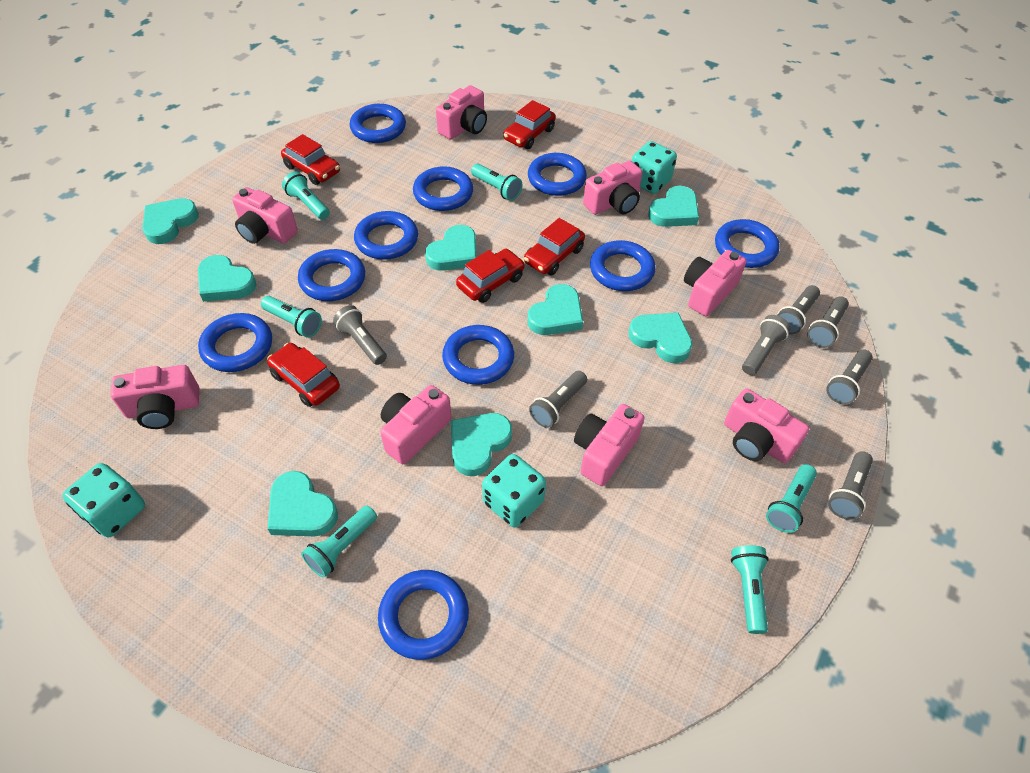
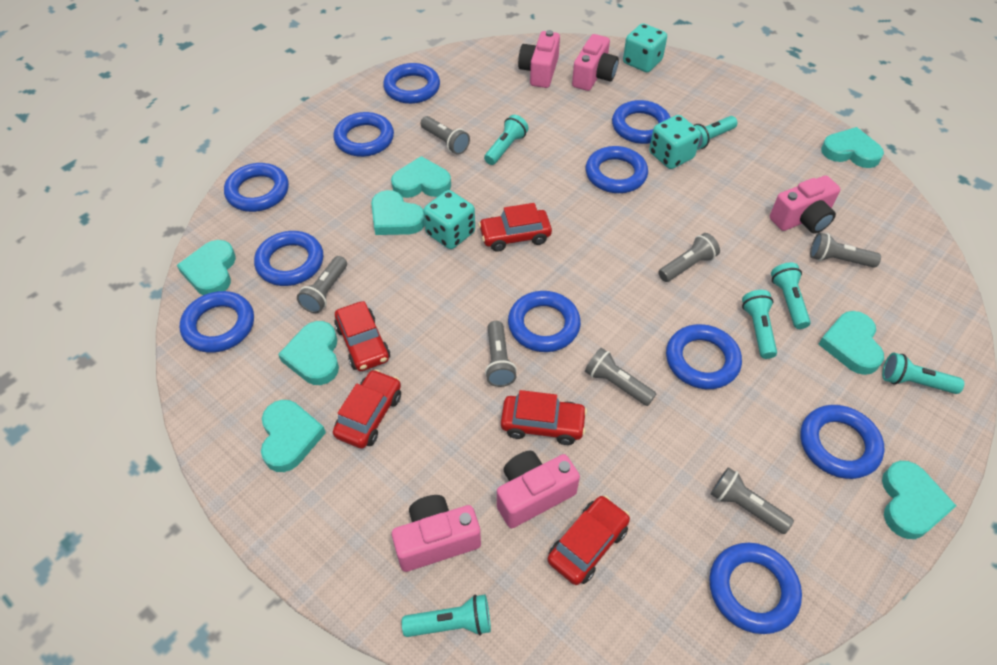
blue ring: 10 -> 11
pink camera: 8 -> 5

